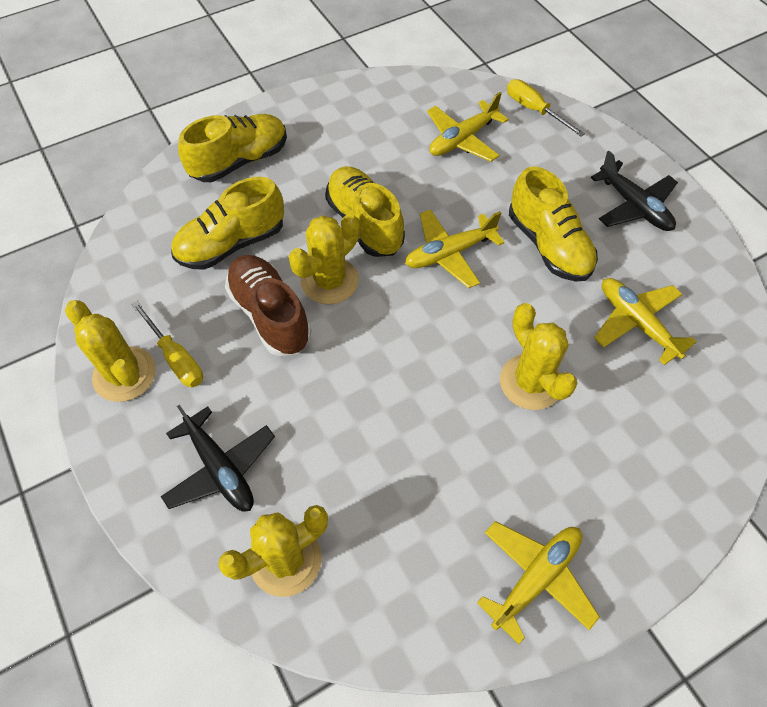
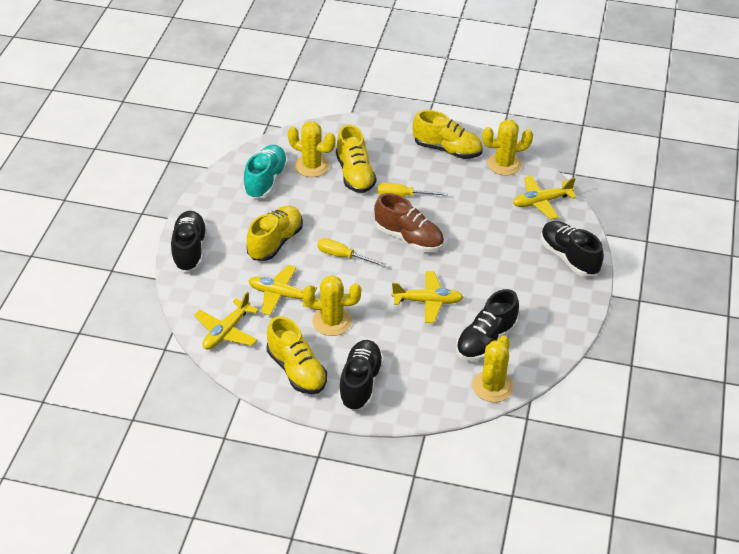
black plane: 2 -> 0
black shoe: 0 -> 4
turquoise shoe: 0 -> 1

